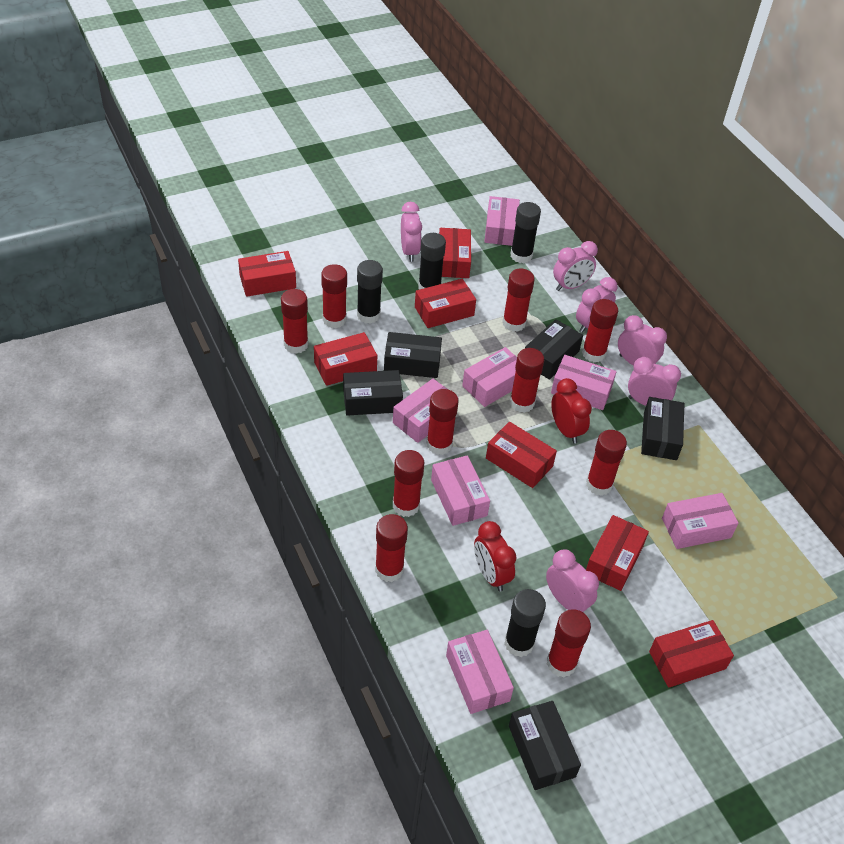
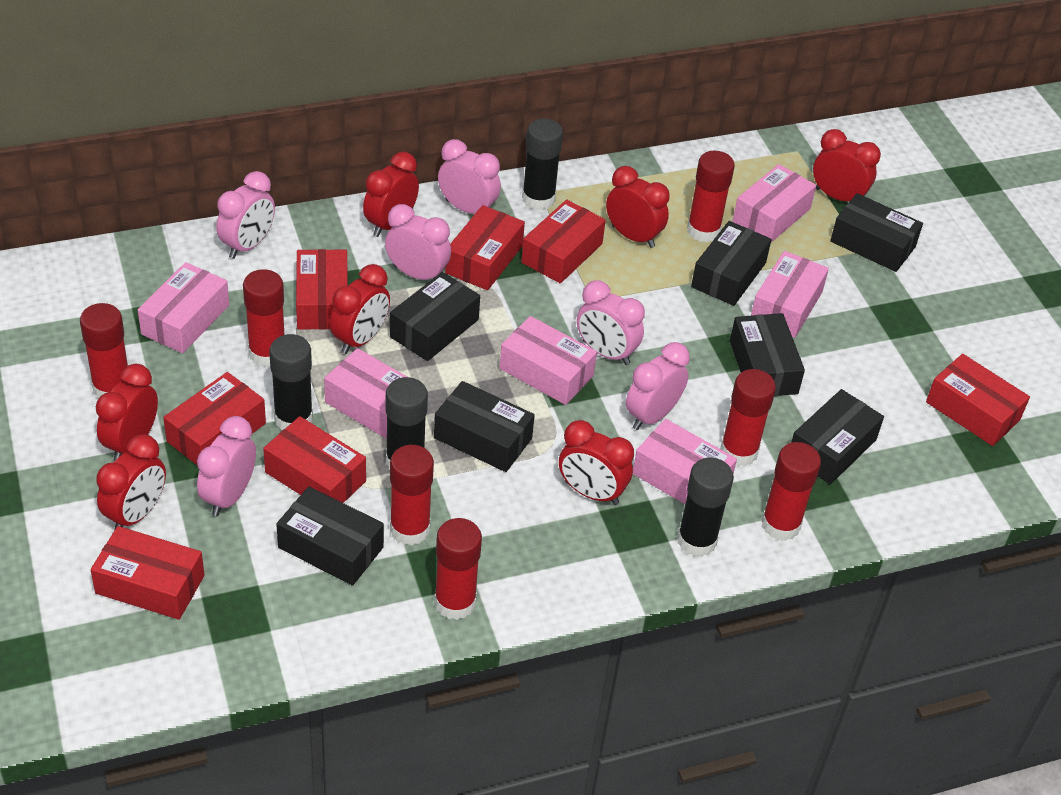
black box: 5 -> 7
pink box: 7 -> 6
red clock: 2 -> 7
red glue stick: 10 -> 7

